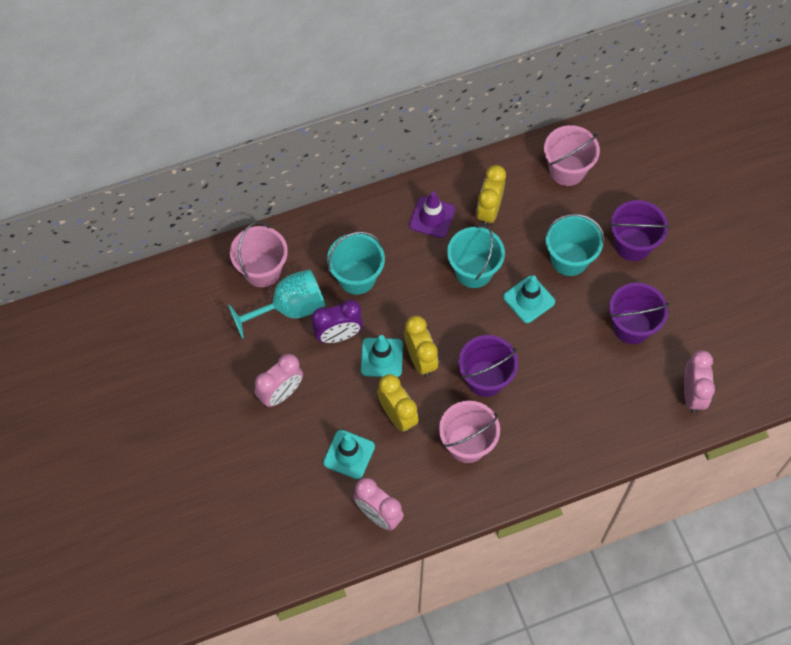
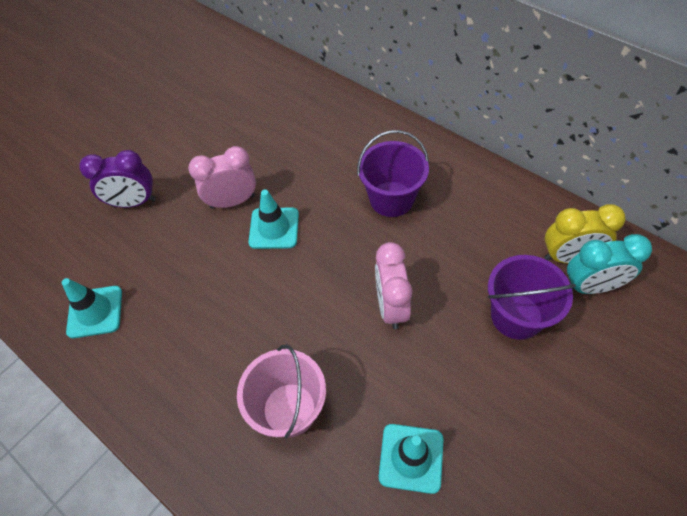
pink bucket: 3 -> 1
pink clock: 3 -> 2
purple bucket: 3 -> 2
purple traffic cone: 1 -> 0
turquoise bucket: 3 -> 0
turquoise clock: 0 -> 1
turquoise goblet: 1 -> 0
yellow clock: 3 -> 1

